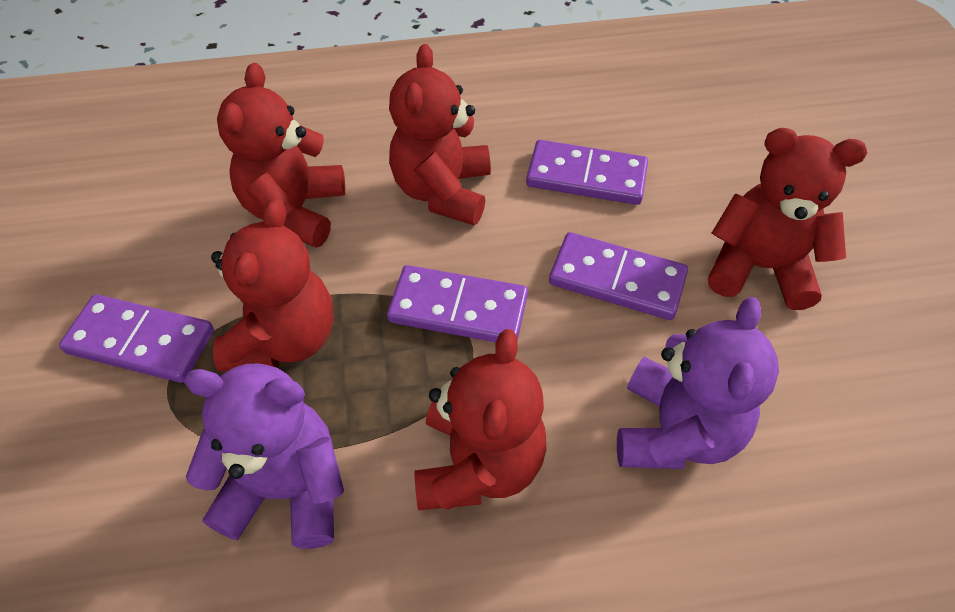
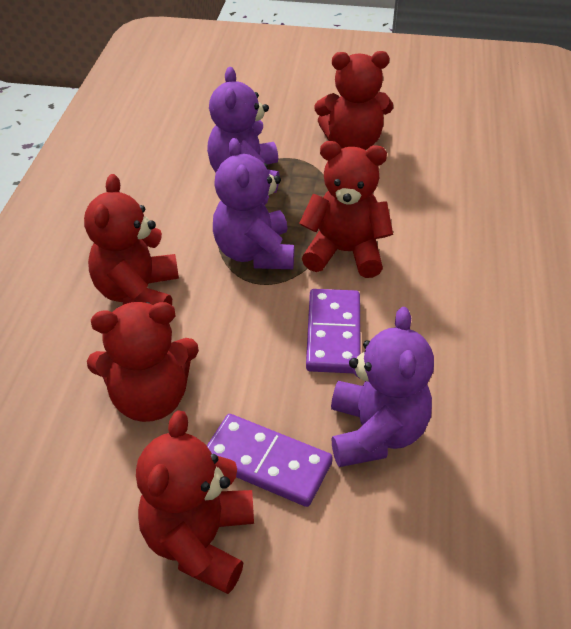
purple domino: 4 -> 2
purple teddy bear: 2 -> 3

